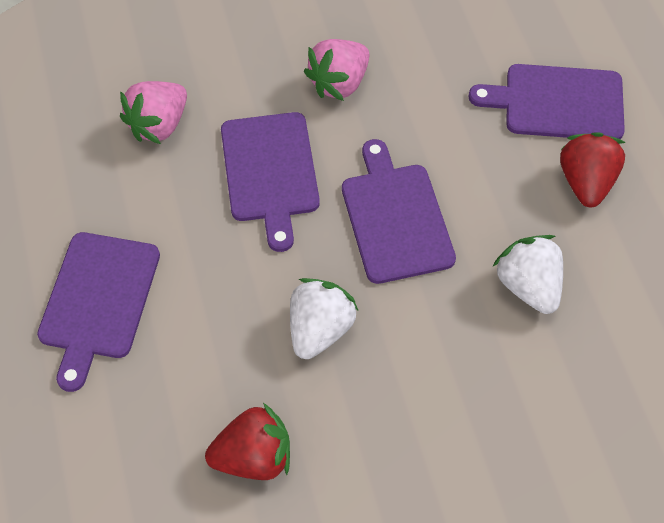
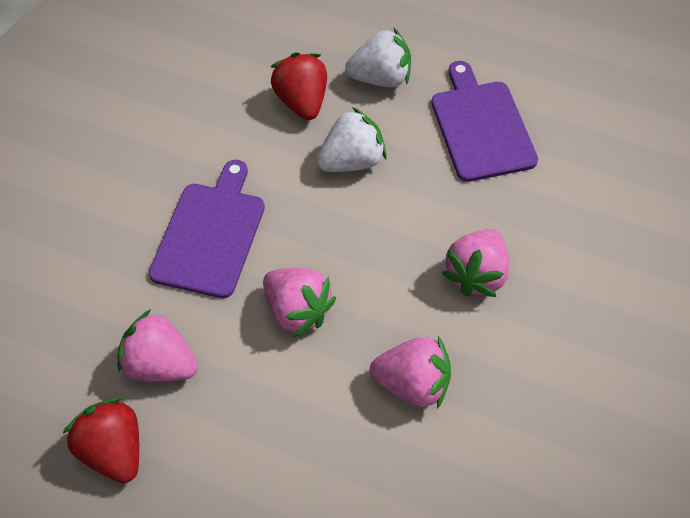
pink strawberry: 2 -> 4
purple cutting board: 4 -> 2

